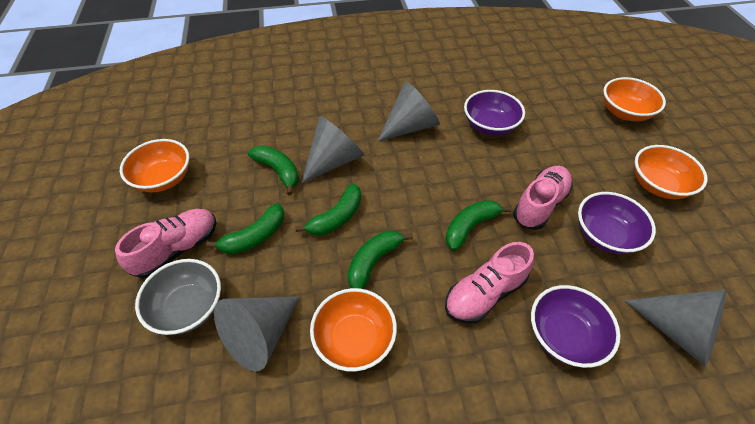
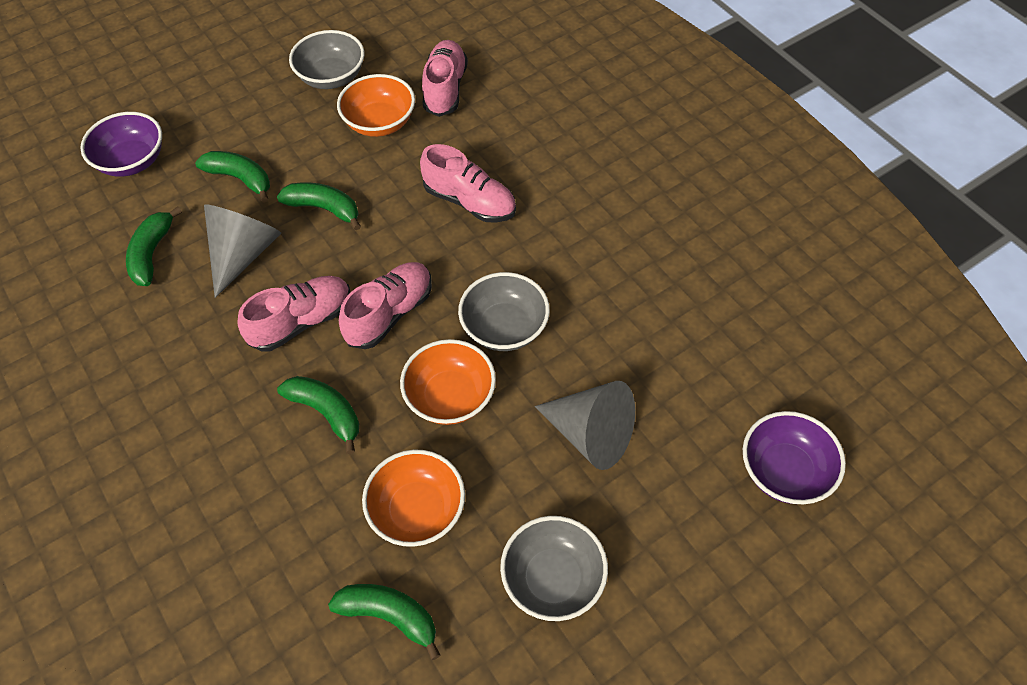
grey bowl: 1 -> 3
grey cone: 4 -> 2
orange bowl: 4 -> 3
pink shoe: 3 -> 4
purple bowl: 3 -> 2

